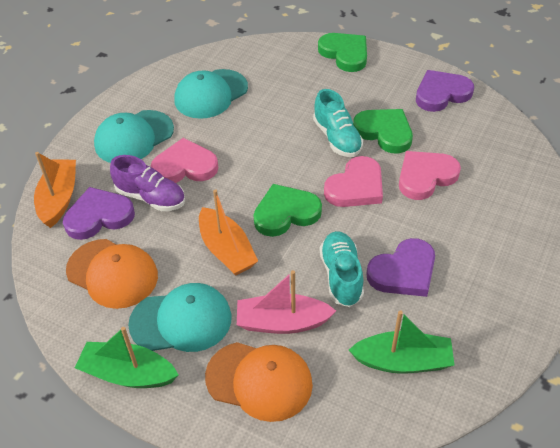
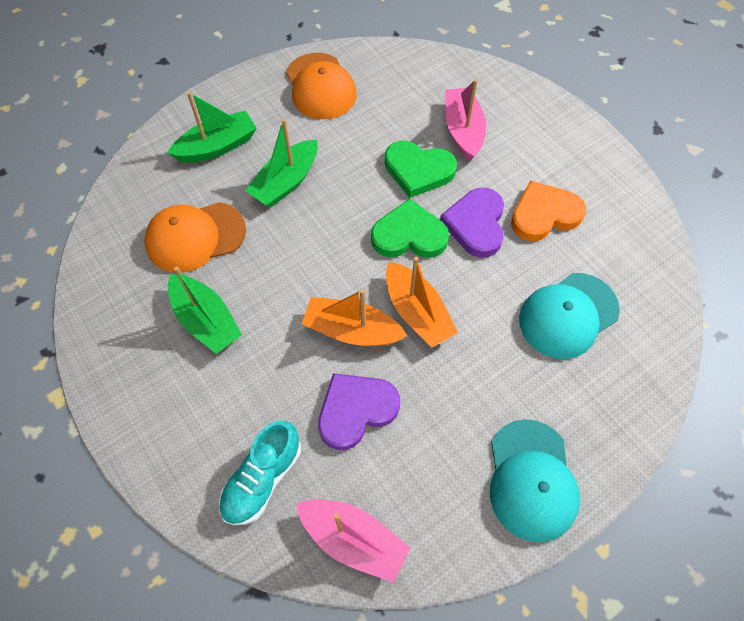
green boat: 2 -> 3
green heart: 3 -> 2
orange heart: 0 -> 1
pink boat: 1 -> 2
pink heart: 3 -> 0
purple heart: 3 -> 2
purple shoe: 1 -> 0
turquoise cap: 3 -> 2
turquoise shoe: 2 -> 1

